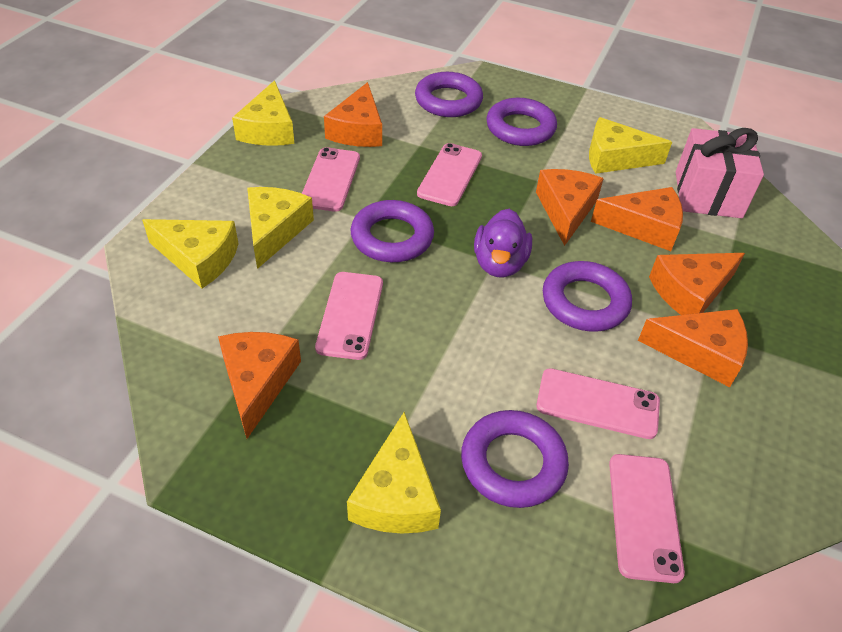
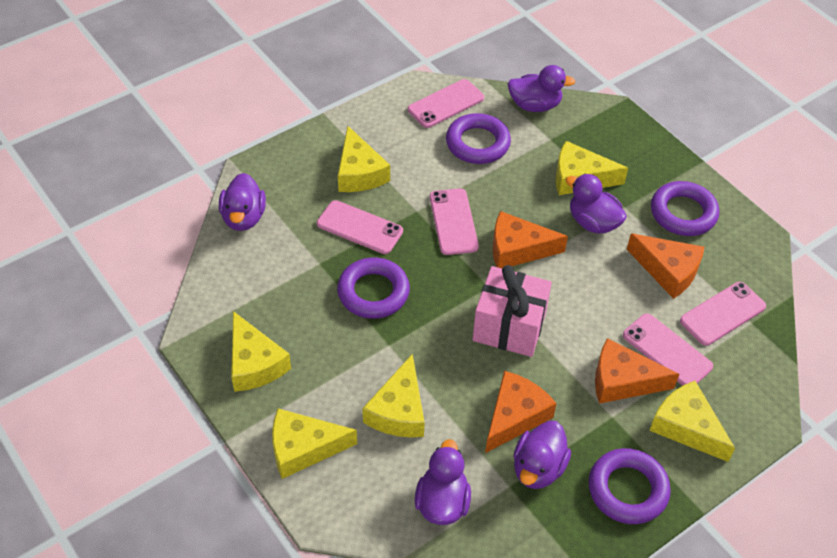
orange cheese: 6 -> 4
purple duck: 1 -> 5
purple ring: 5 -> 4
yellow cheese: 5 -> 6

